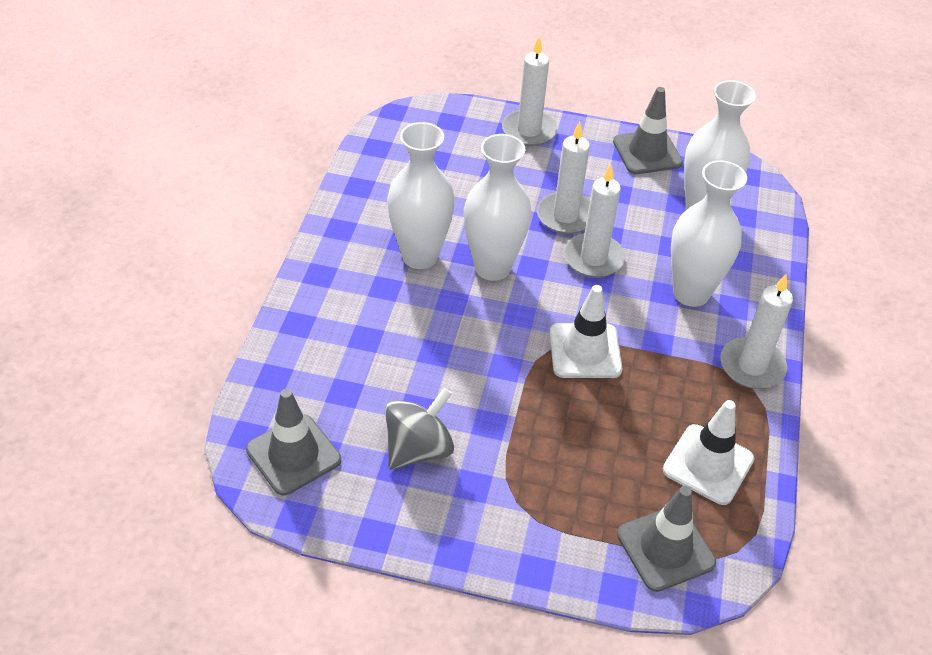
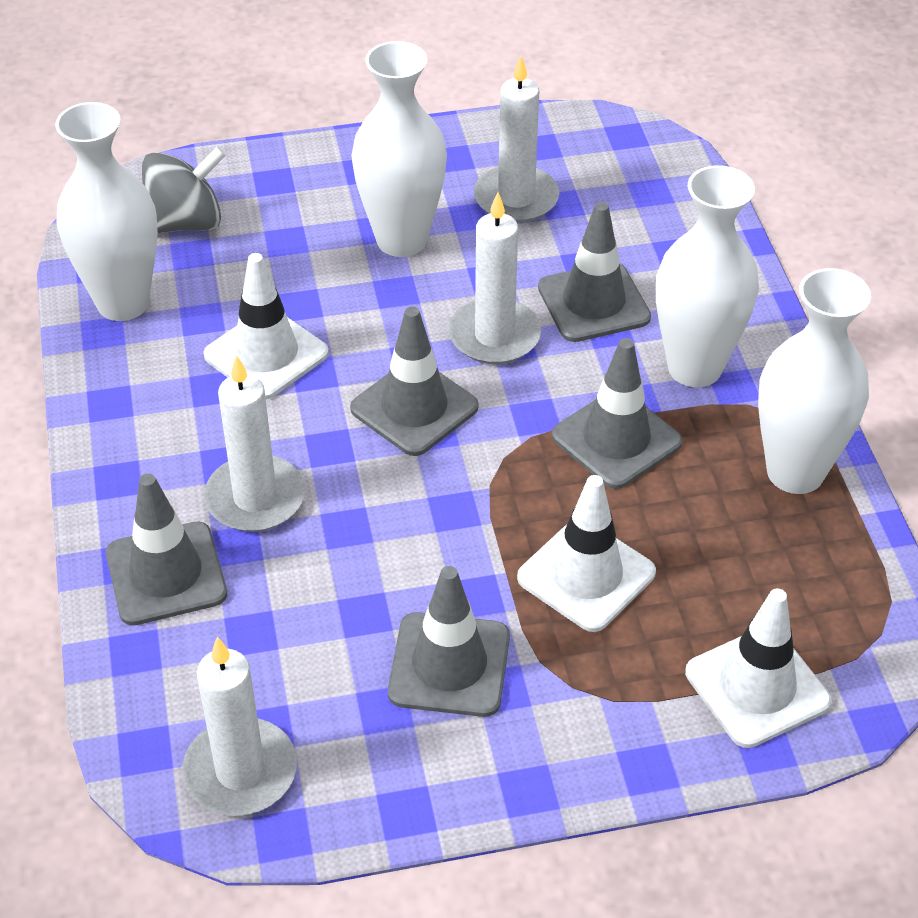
grey traffic cone: 3 -> 5
white traffic cone: 2 -> 3

